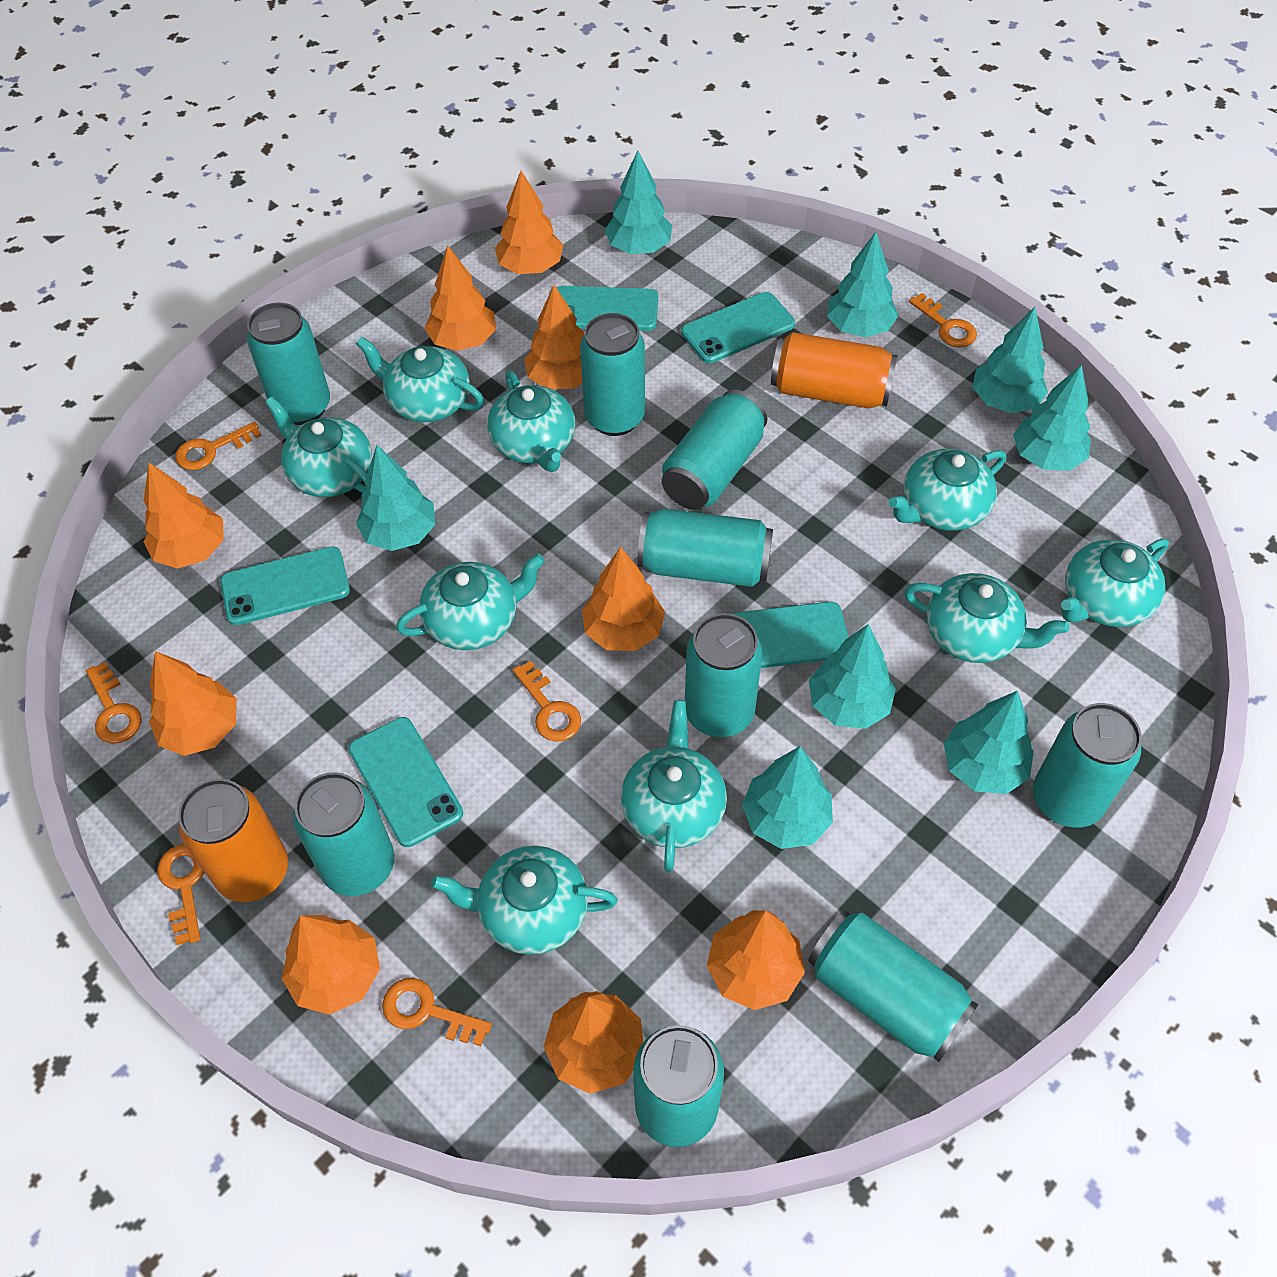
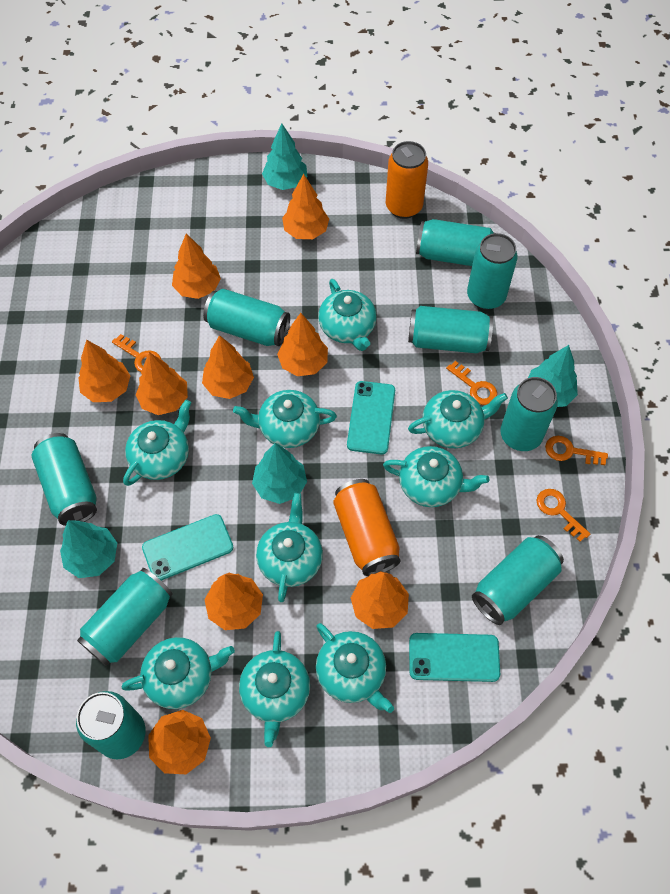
orange key: 6 -> 4
turquoise phone: 5 -> 3
turquoise tree: 8 -> 4

